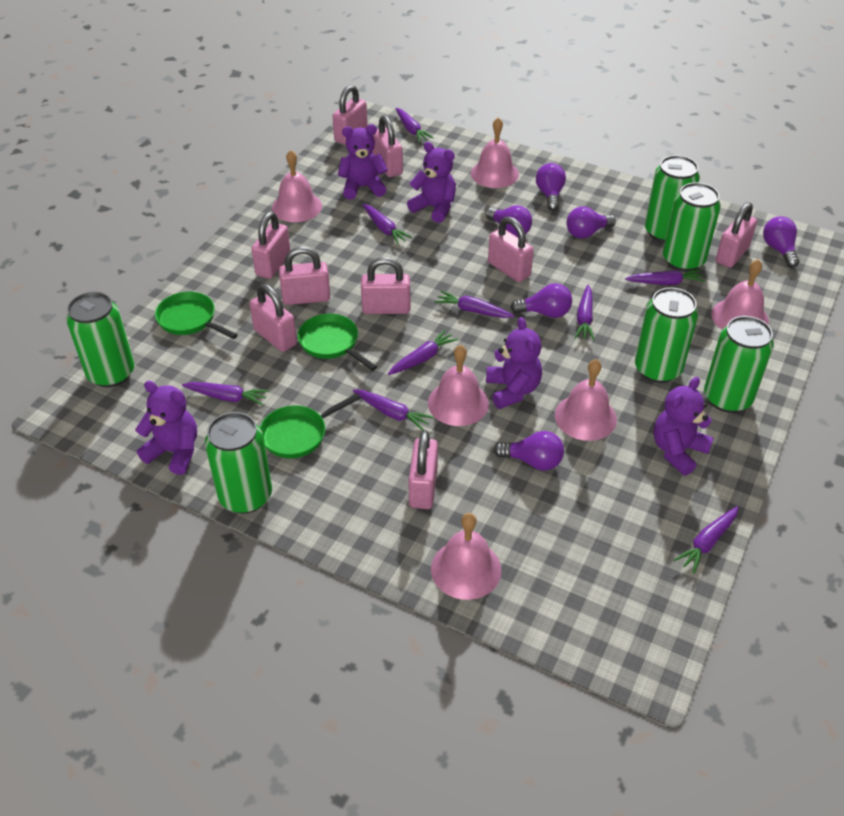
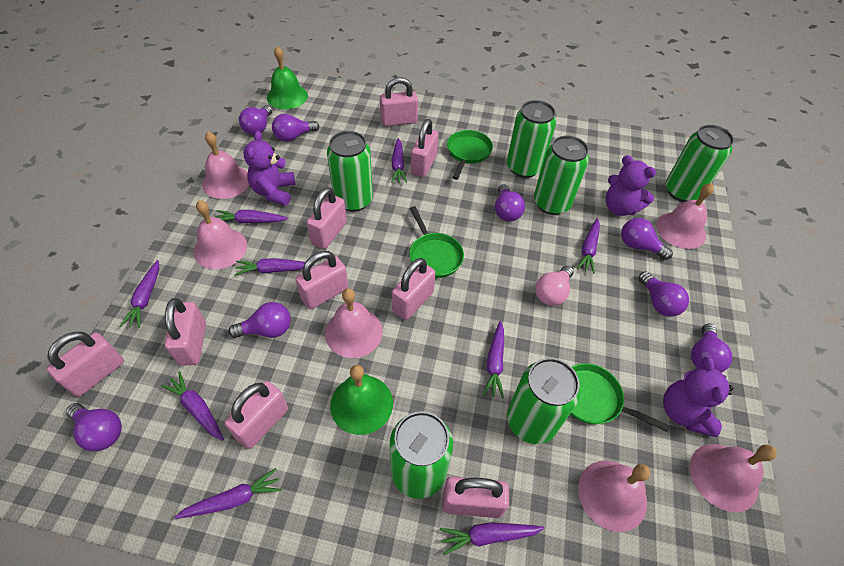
green bell: 0 -> 2
pink light bulb: 0 -> 1
purple light bulb: 6 -> 8
purple teddy bear: 5 -> 3

